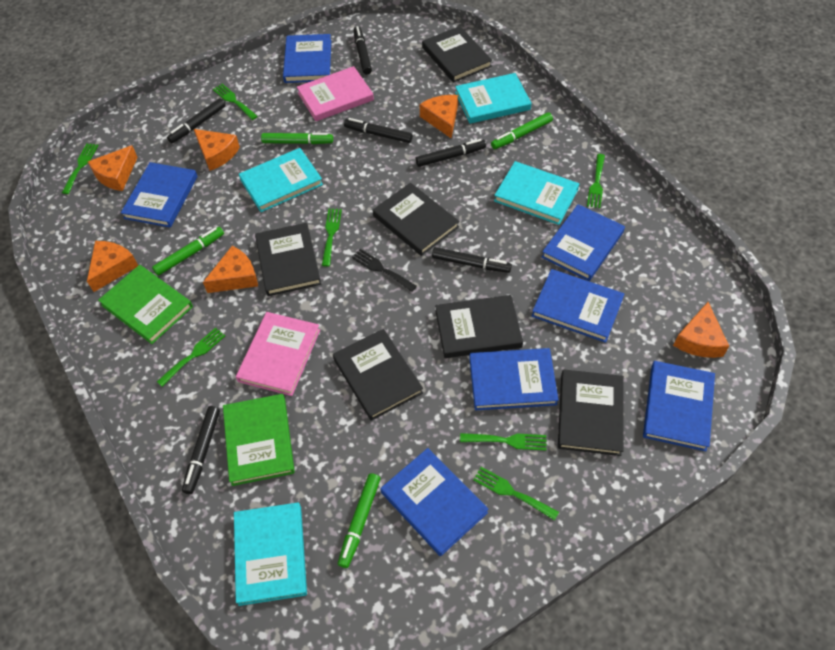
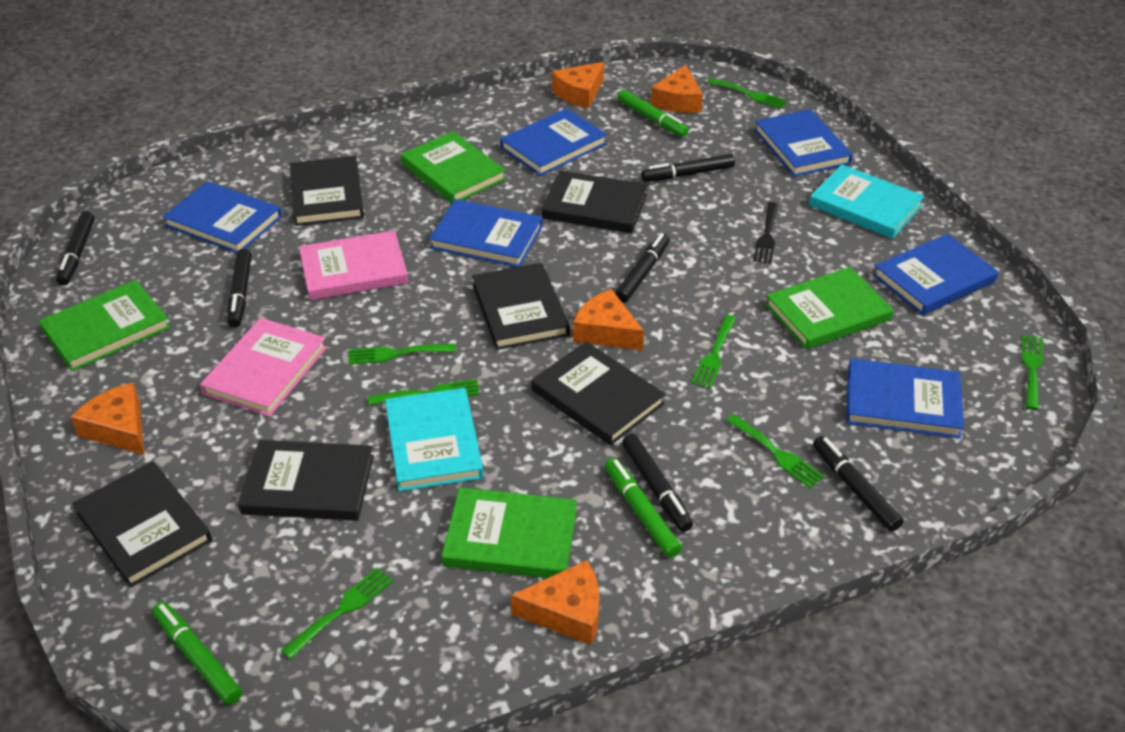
blue book: 7 -> 6
green book: 2 -> 4
green marker: 4 -> 3
orange cheese: 6 -> 5
turquoise book: 4 -> 2

